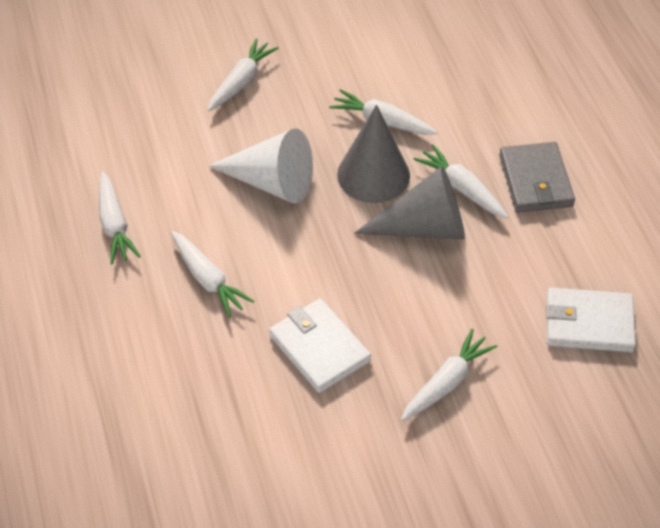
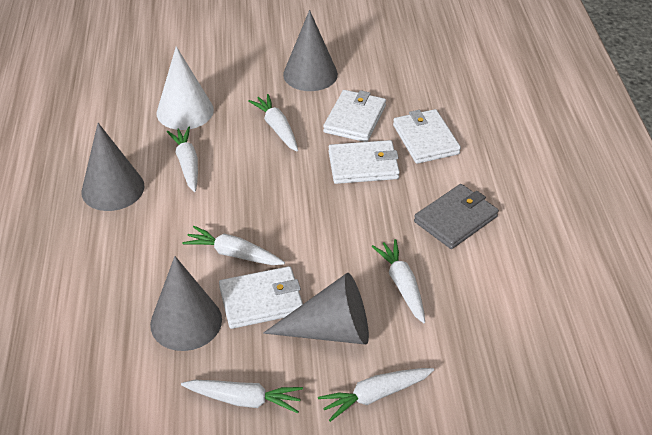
grey cone: 2 -> 4
white wallet: 2 -> 4

